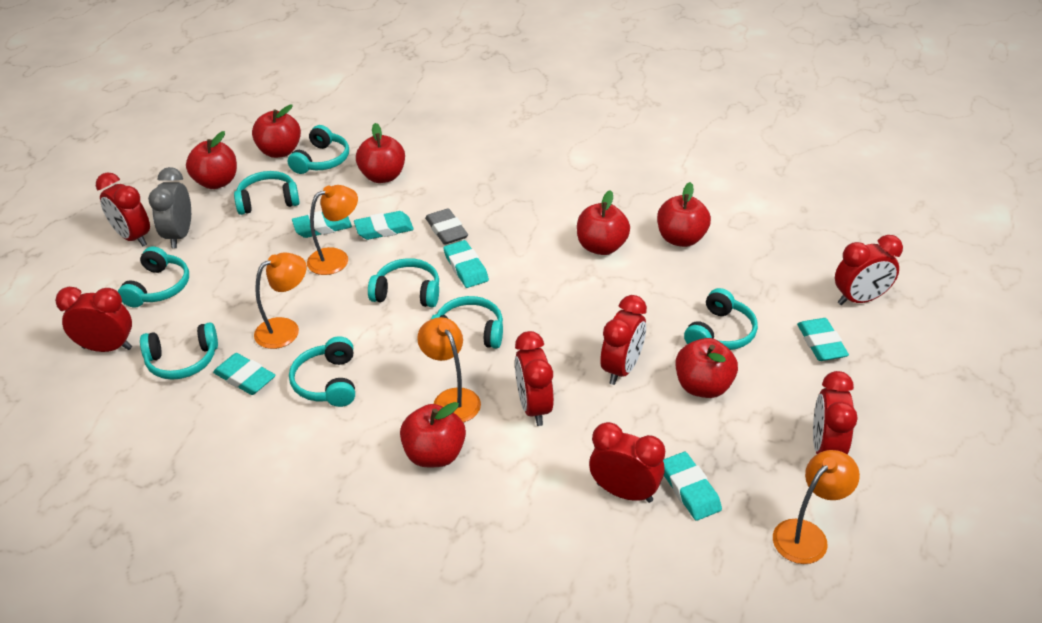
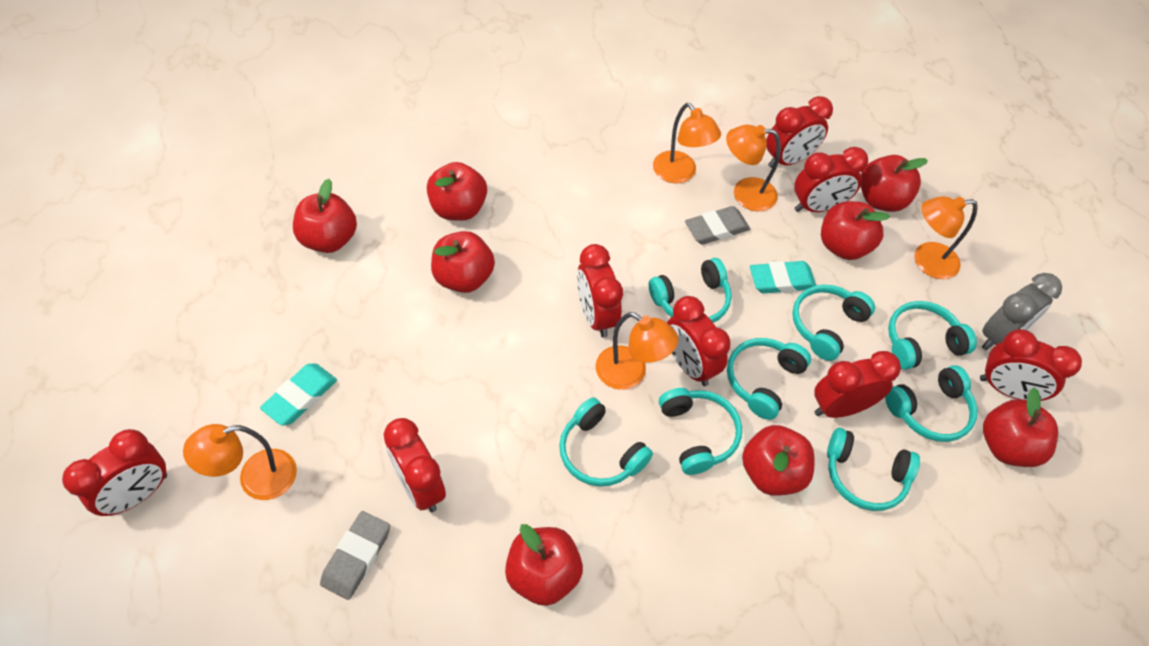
grey eraser: 1 -> 2
orange lamp: 4 -> 5
red apple: 7 -> 8
red clock: 7 -> 8
turquoise eraser: 6 -> 2

